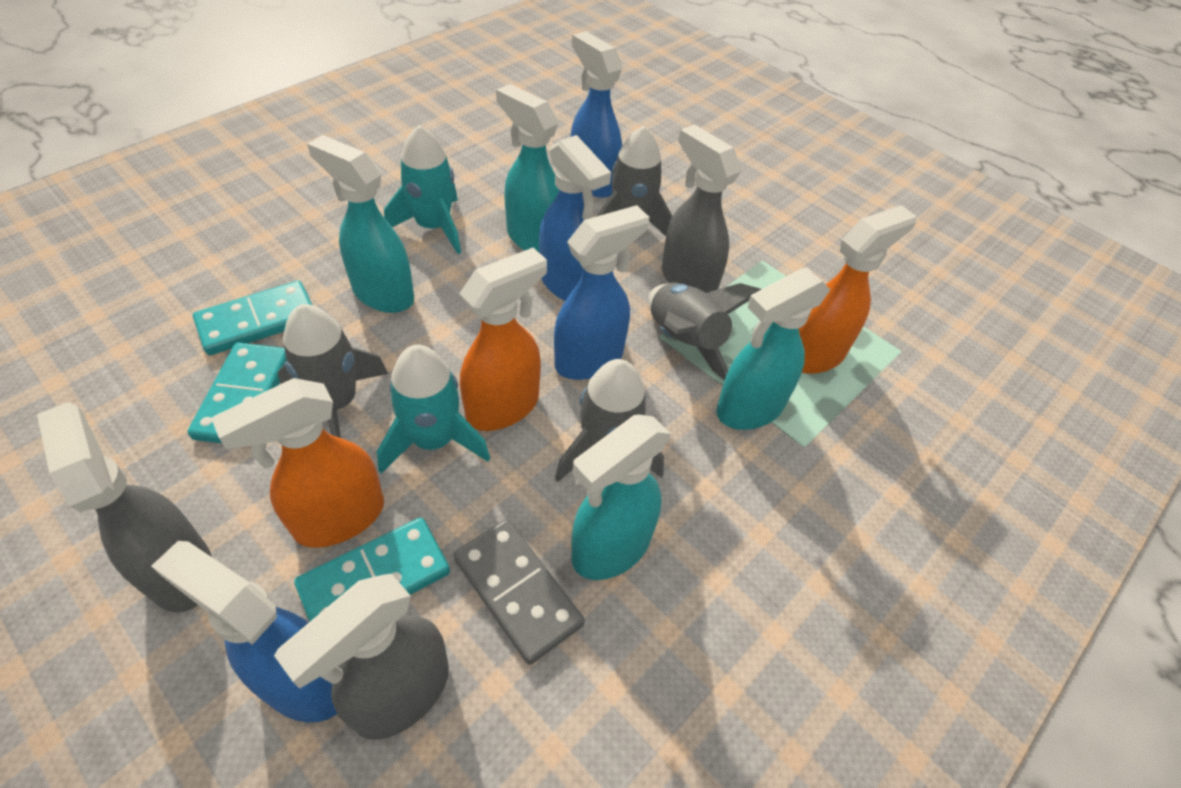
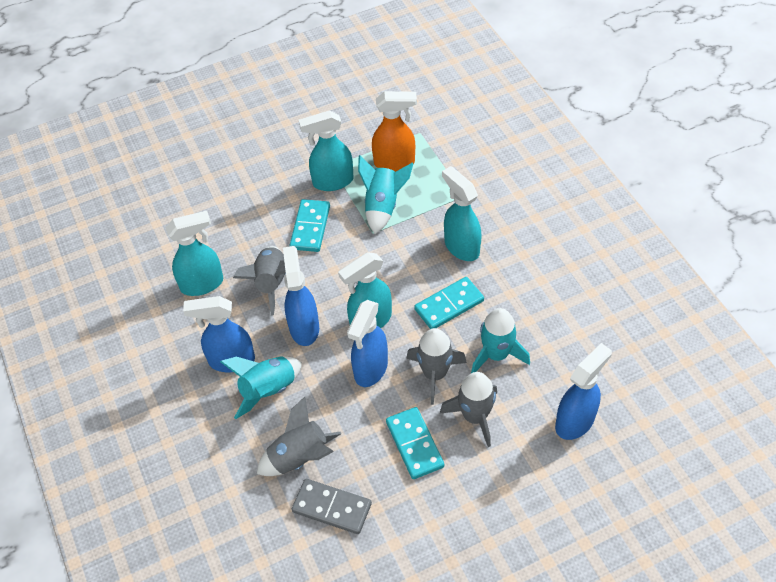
grey spray bottle: 3 -> 0
orange spray bottle: 3 -> 1
turquoise rocket: 2 -> 3

